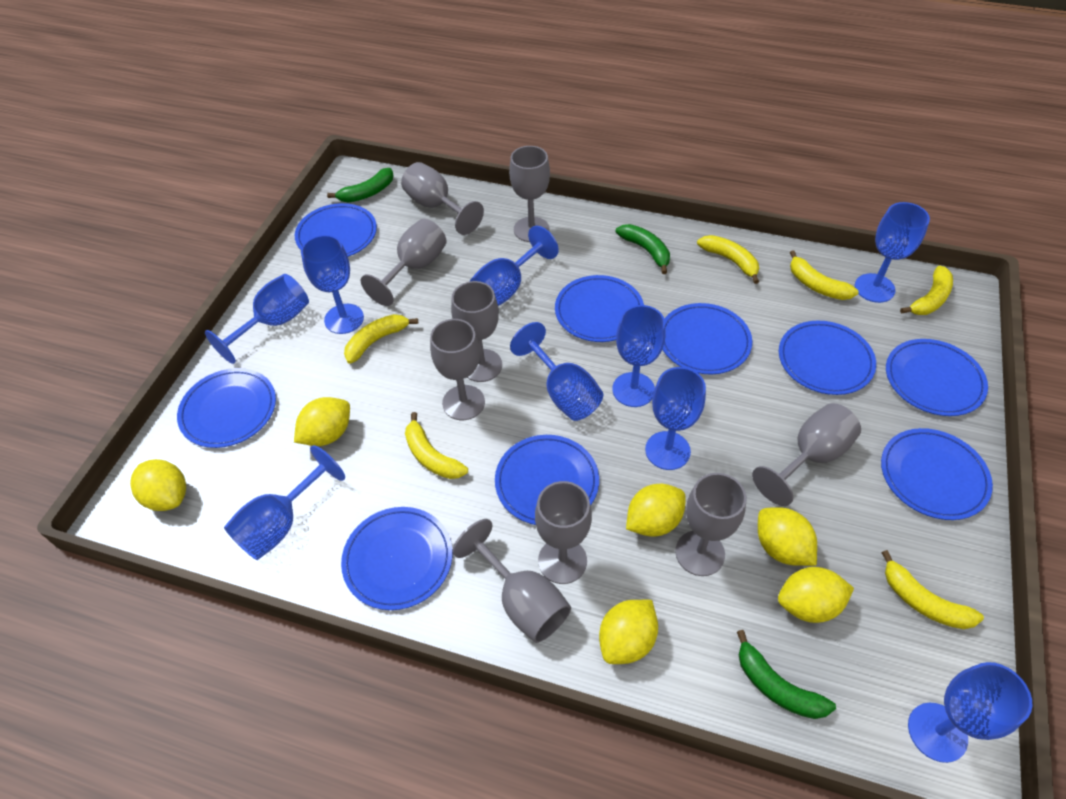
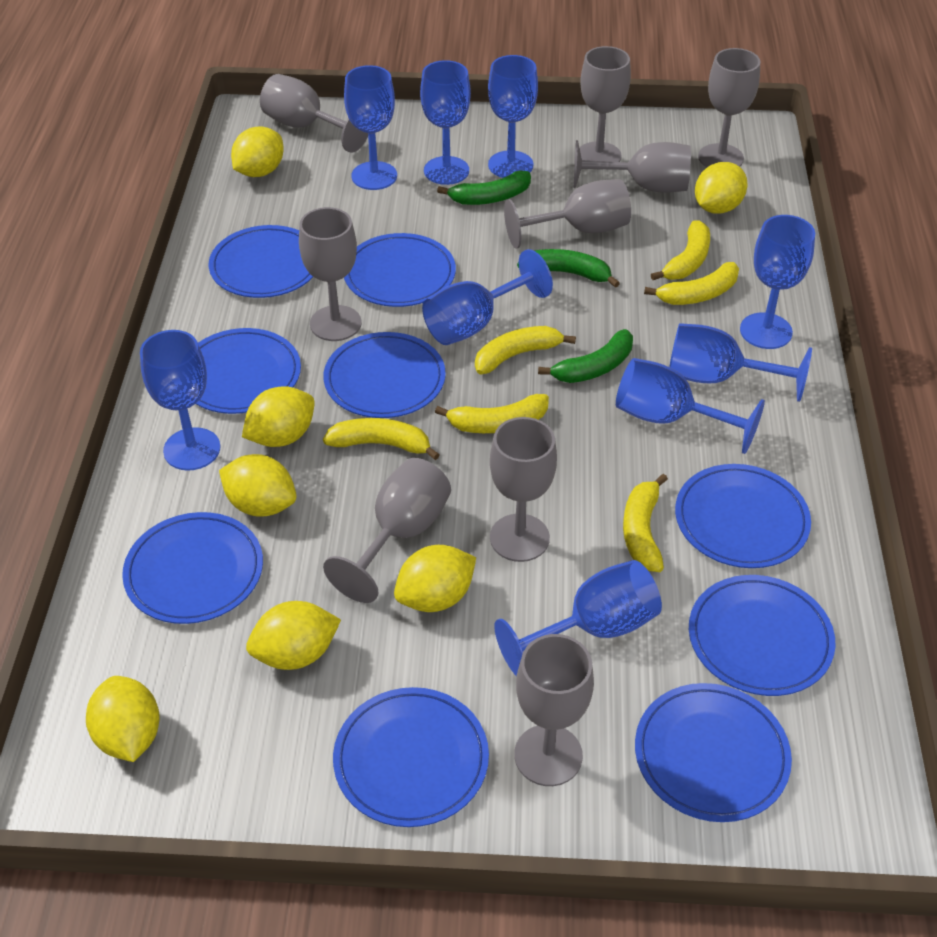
yellow lemon: 6 -> 7

